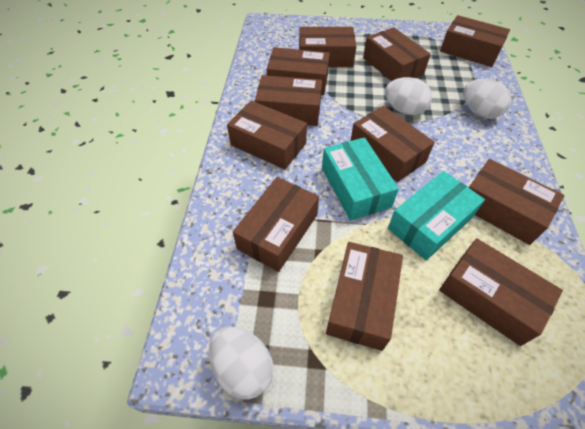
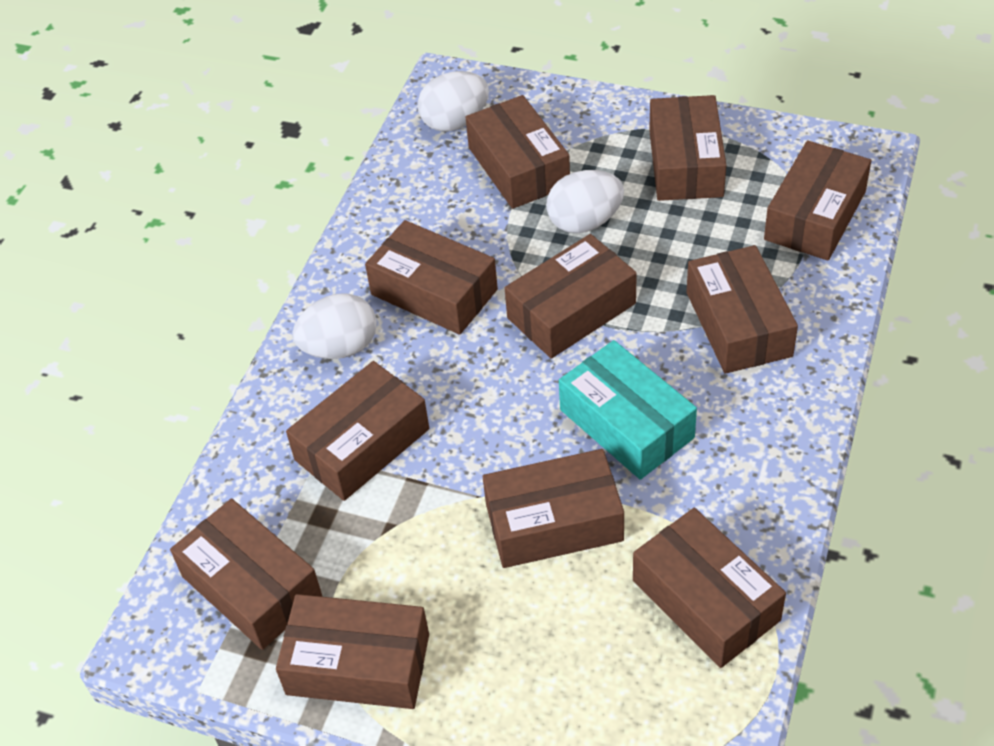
turquoise box: 2 -> 1

